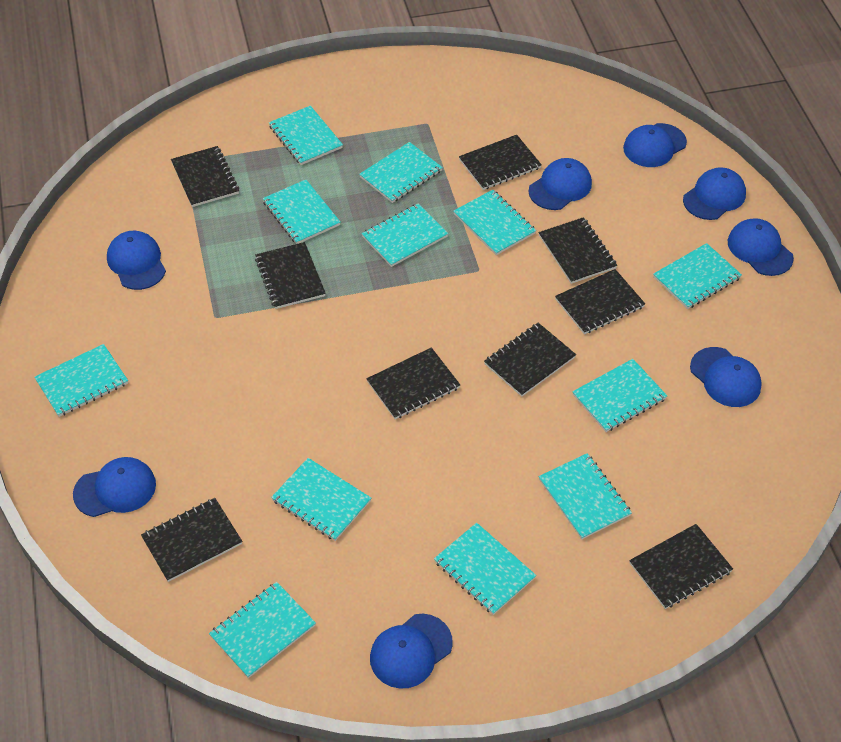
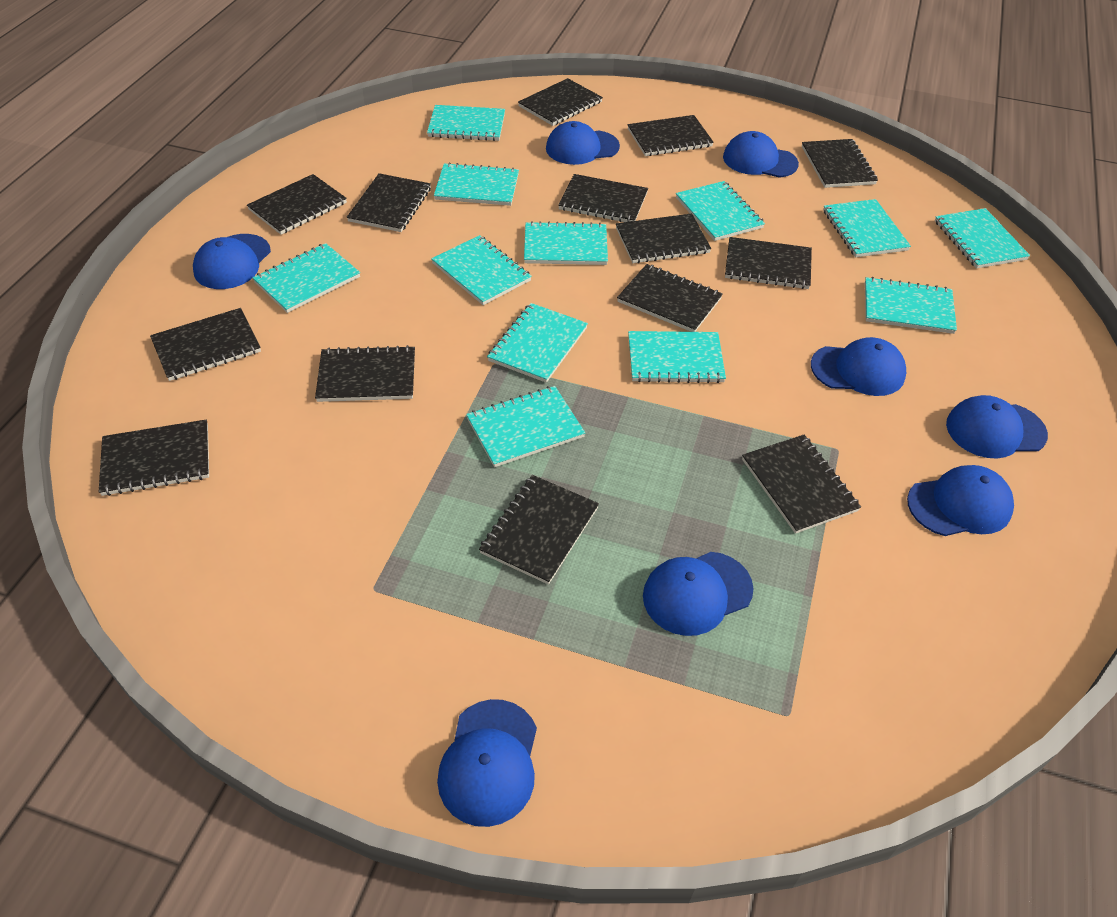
black notebook: 9 -> 14

